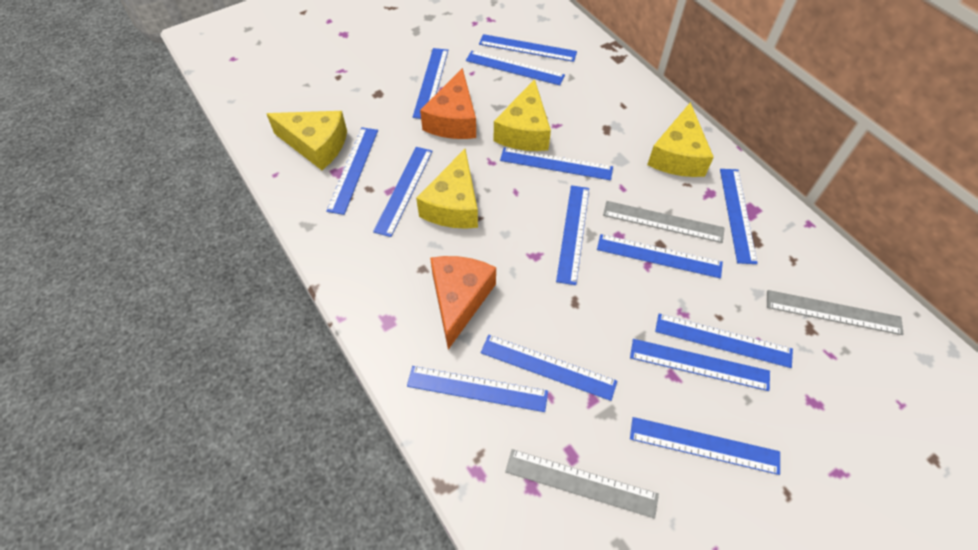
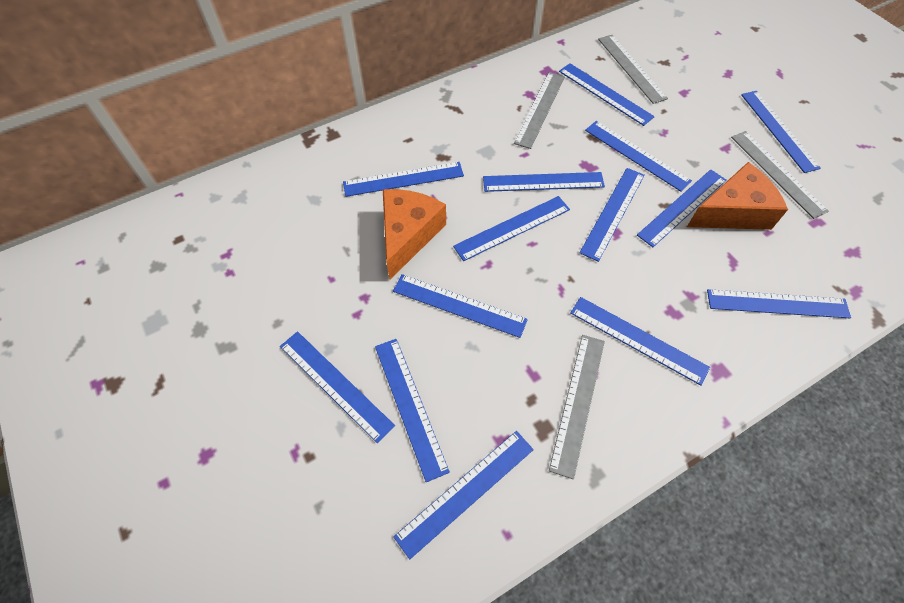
grey ruler: 3 -> 4
yellow cheese: 4 -> 0

